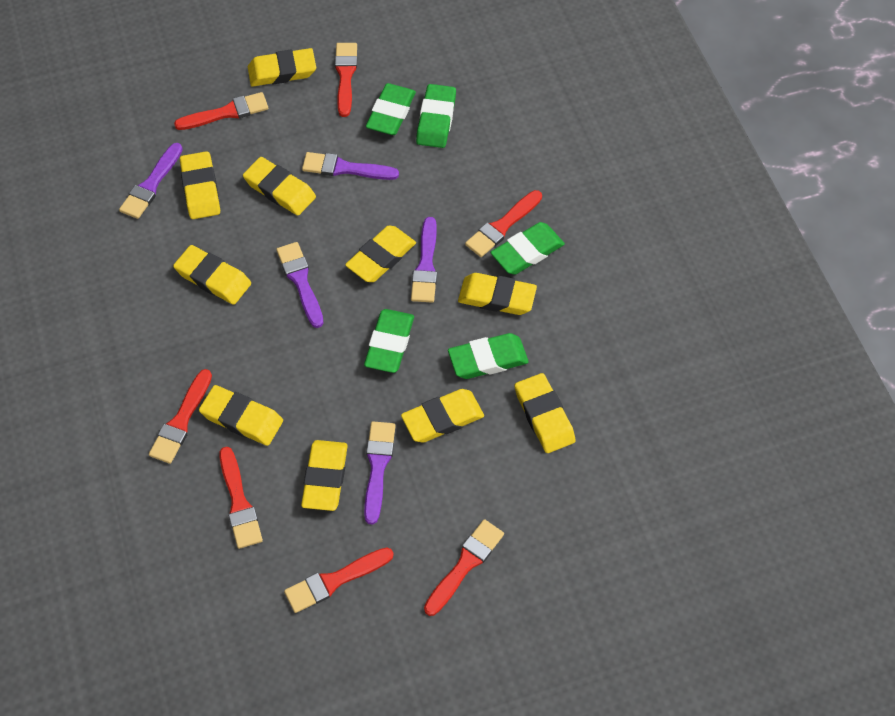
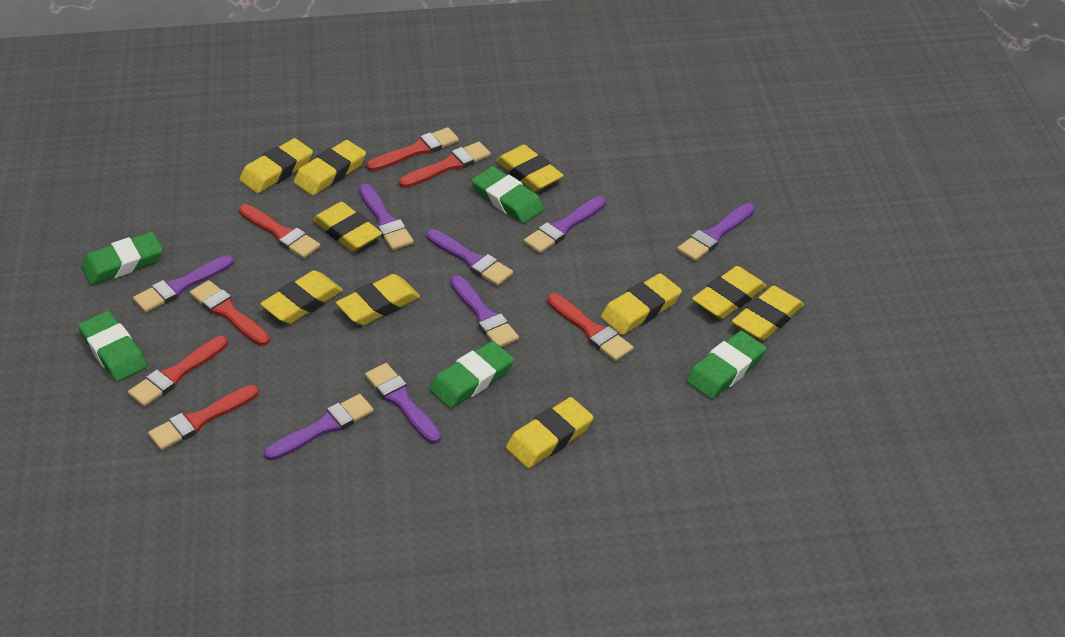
purple brush: 5 -> 8

